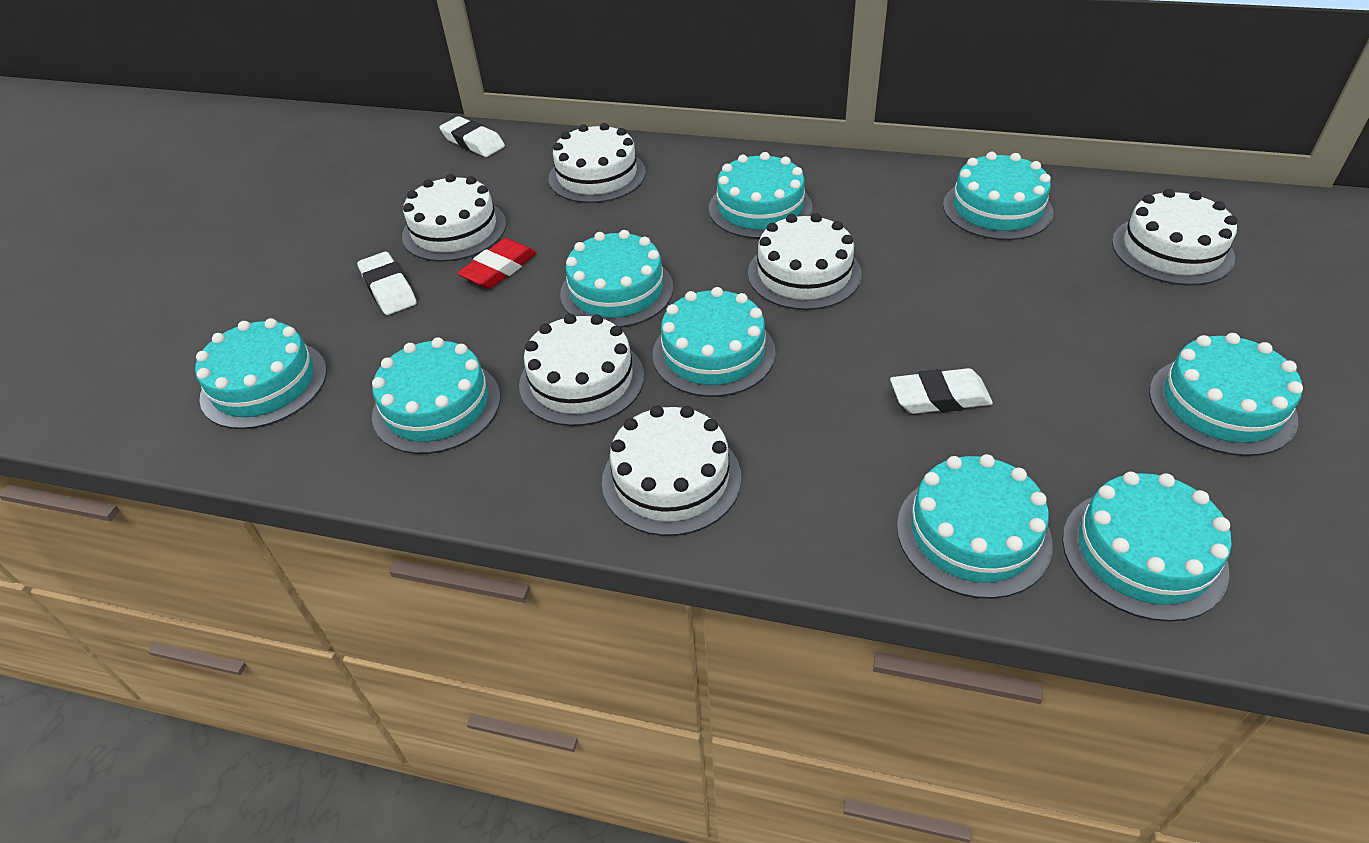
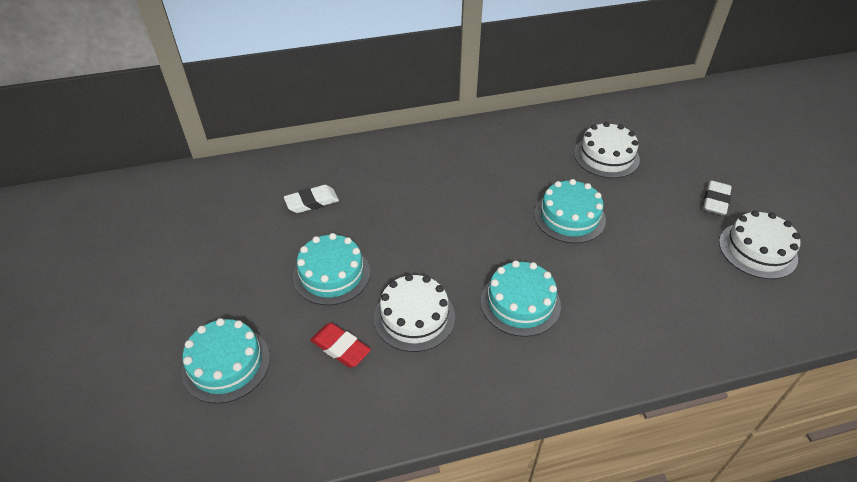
turquoise cake: 9 -> 4
white cake: 6 -> 3
white eraser: 3 -> 2

